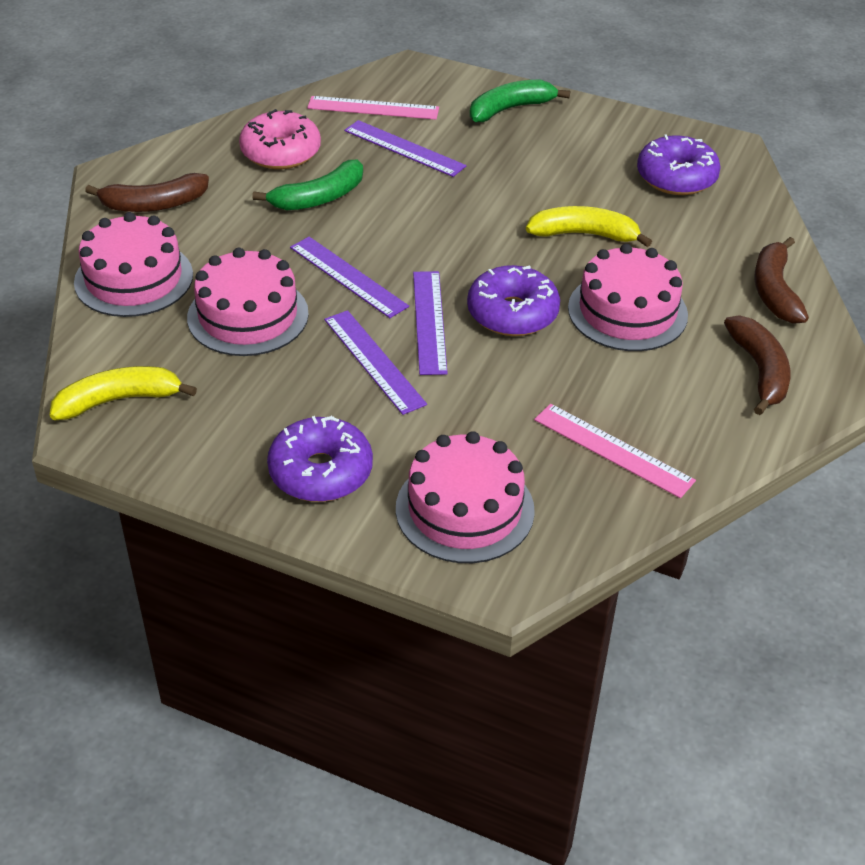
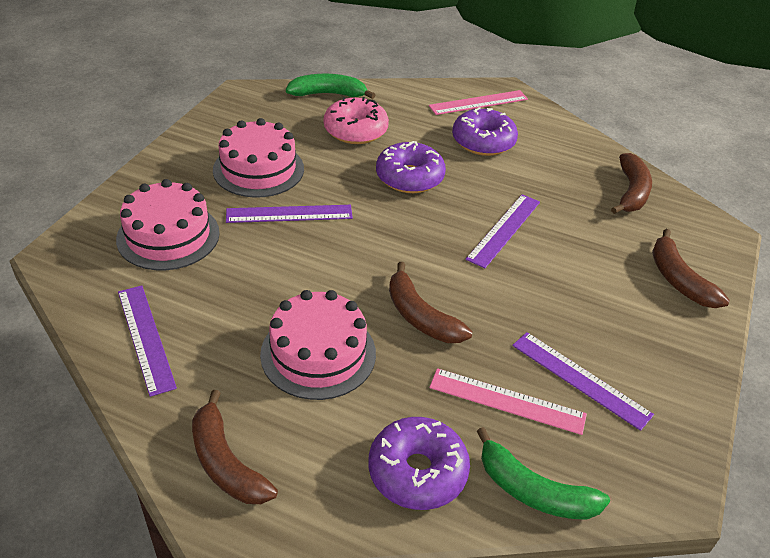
brown banana: 3 -> 4
pink cake: 4 -> 3
yellow banana: 2 -> 0

